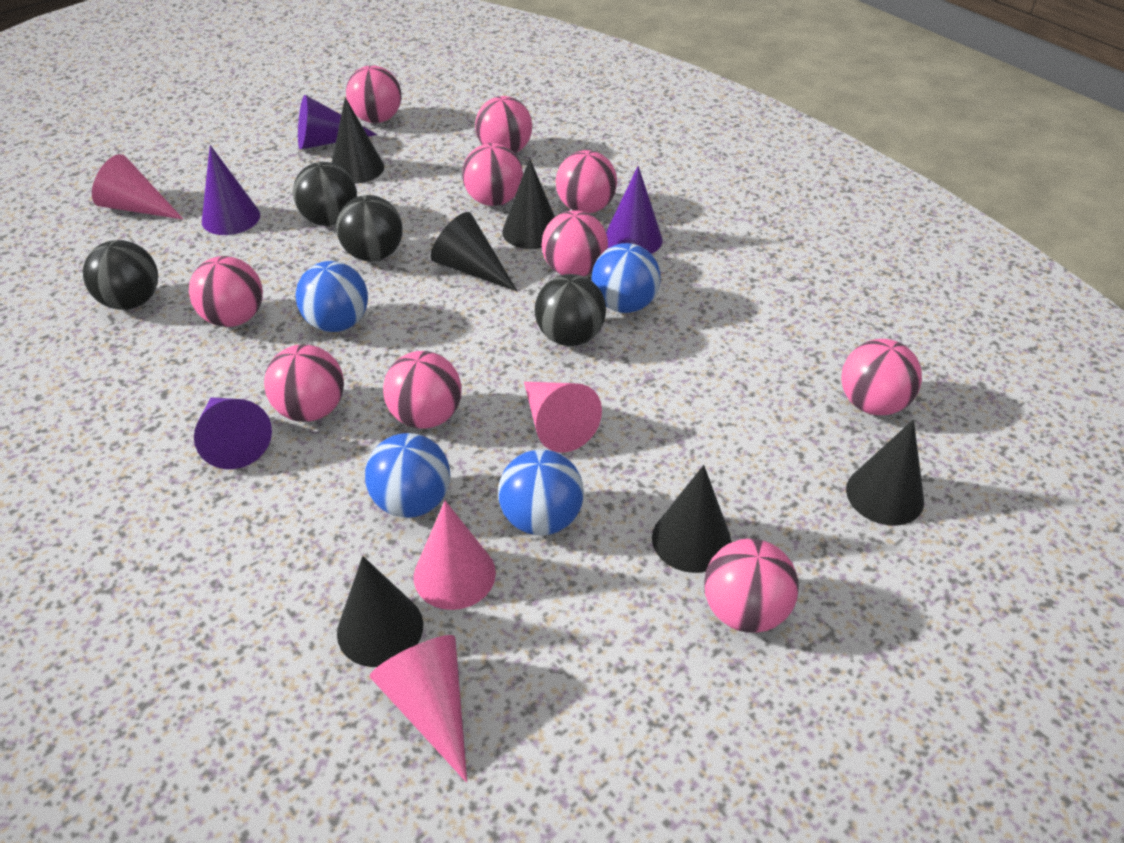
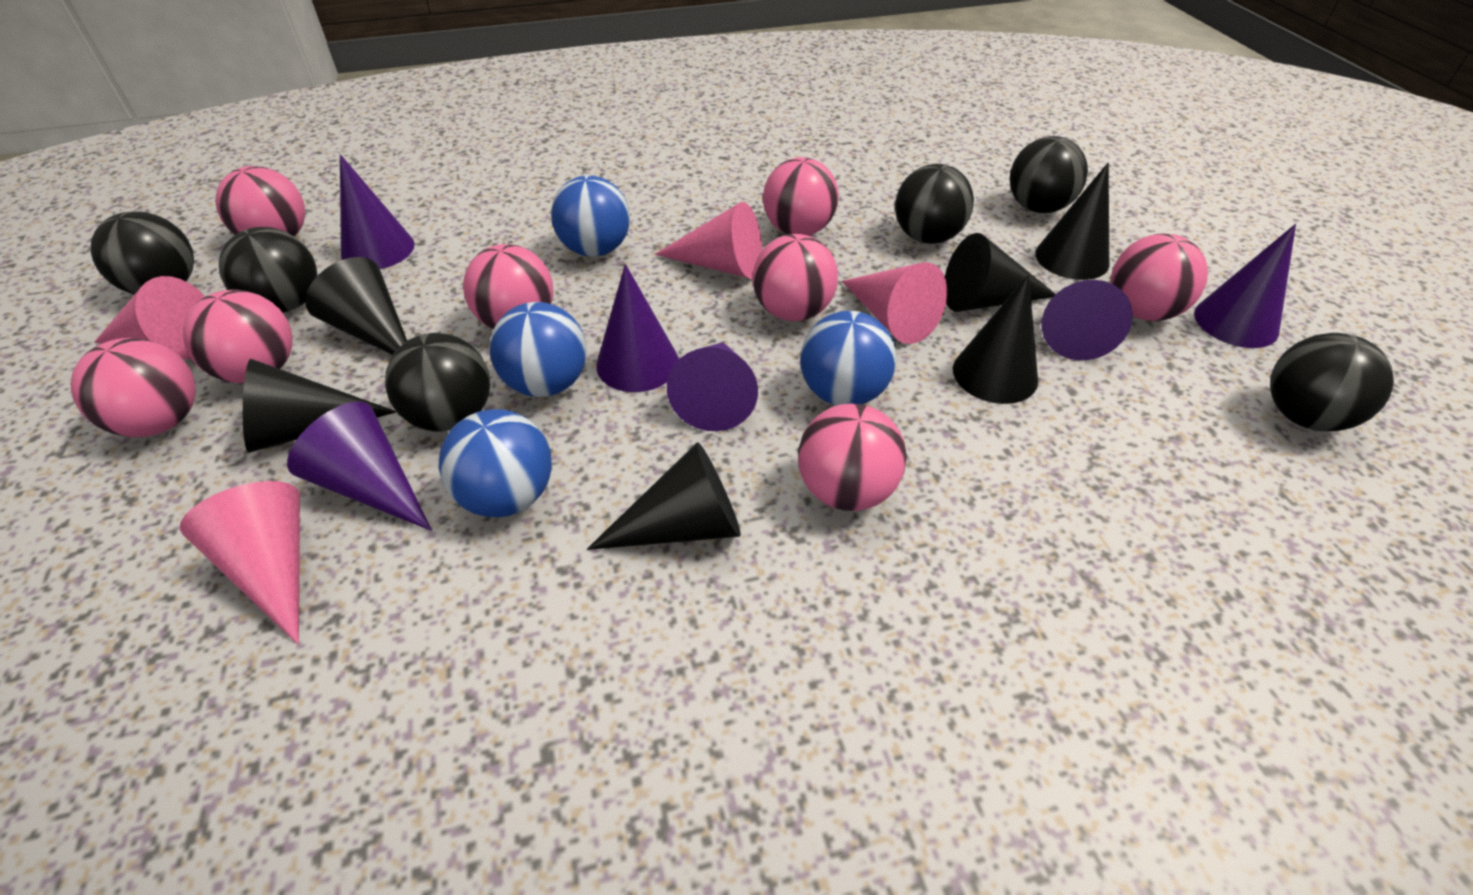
black ball: 4 -> 6
pink ball: 10 -> 8
purple cone: 4 -> 6

